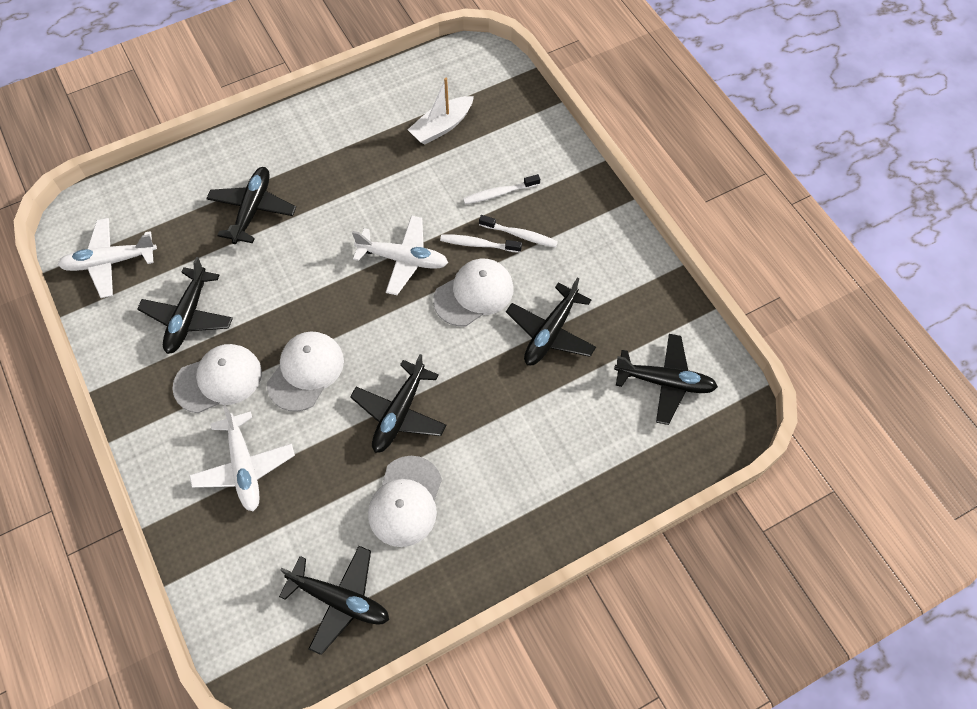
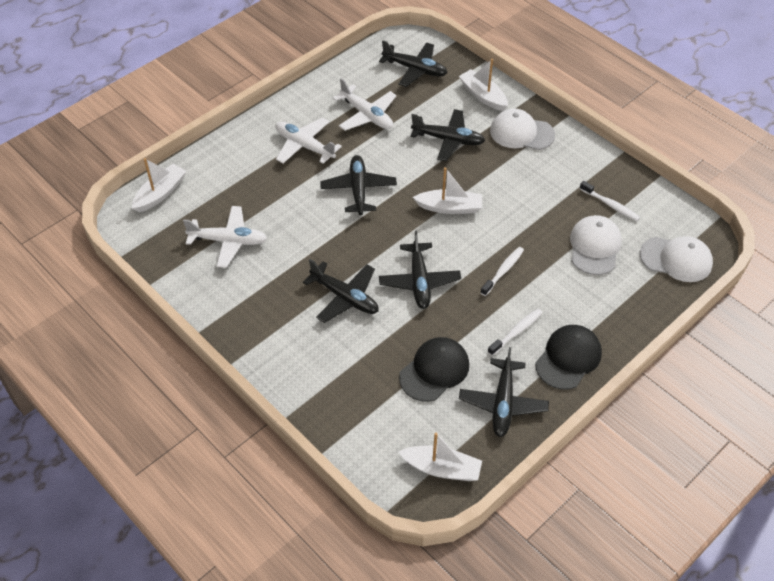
black cap: 0 -> 2
white boat: 1 -> 4
white cap: 4 -> 3

